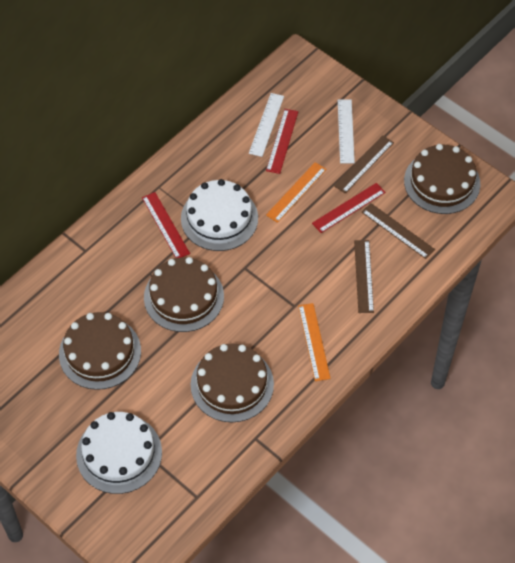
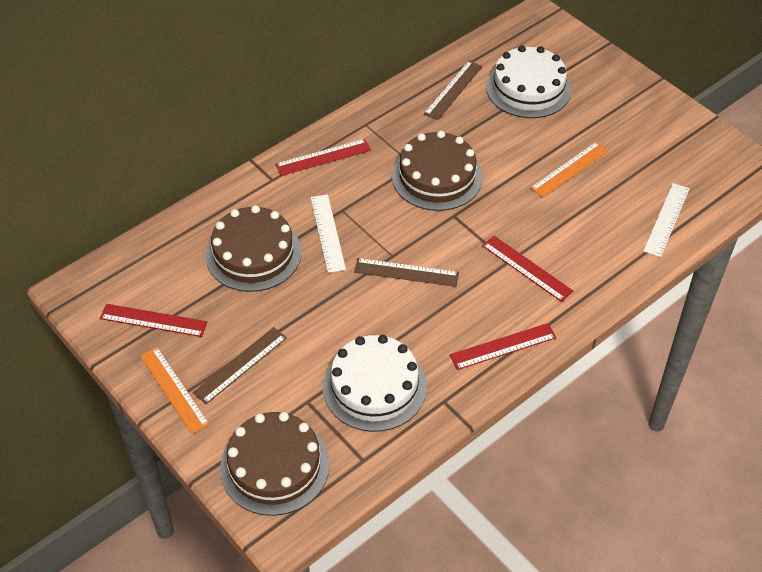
brown cake: 4 -> 3
red ruler: 3 -> 4

